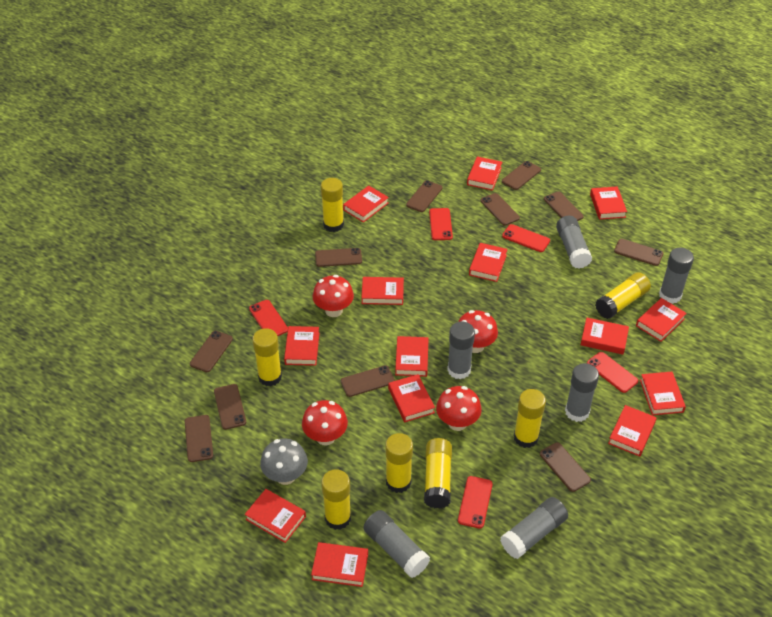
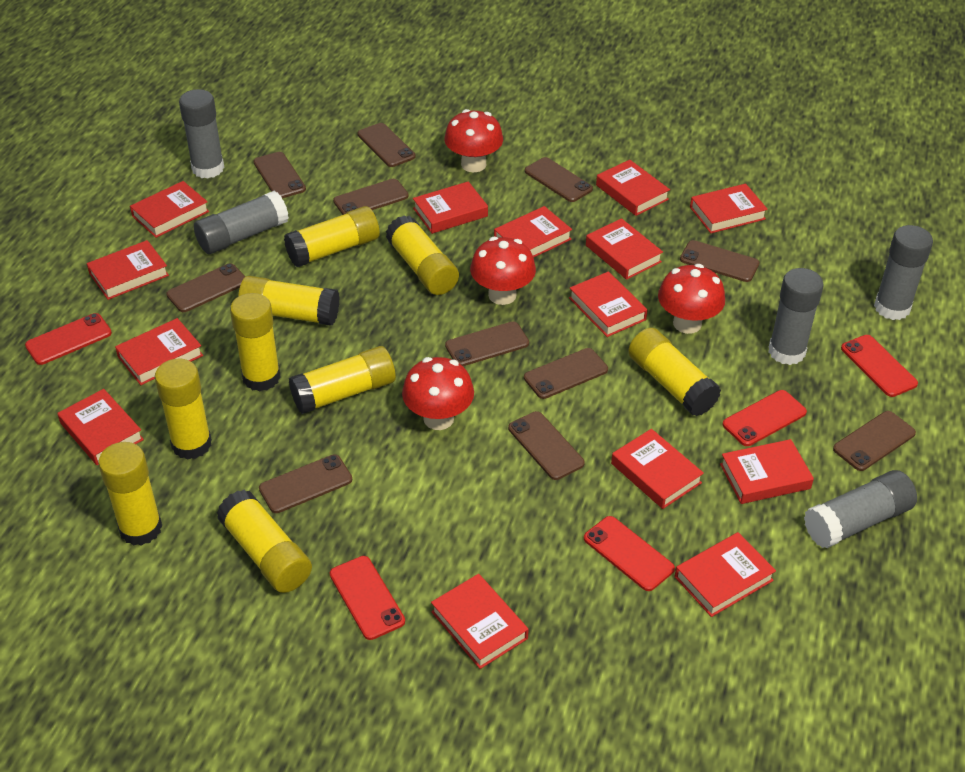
grey glue stick: 6 -> 5
grey mushroom: 1 -> 0
yellow glue stick: 7 -> 9

